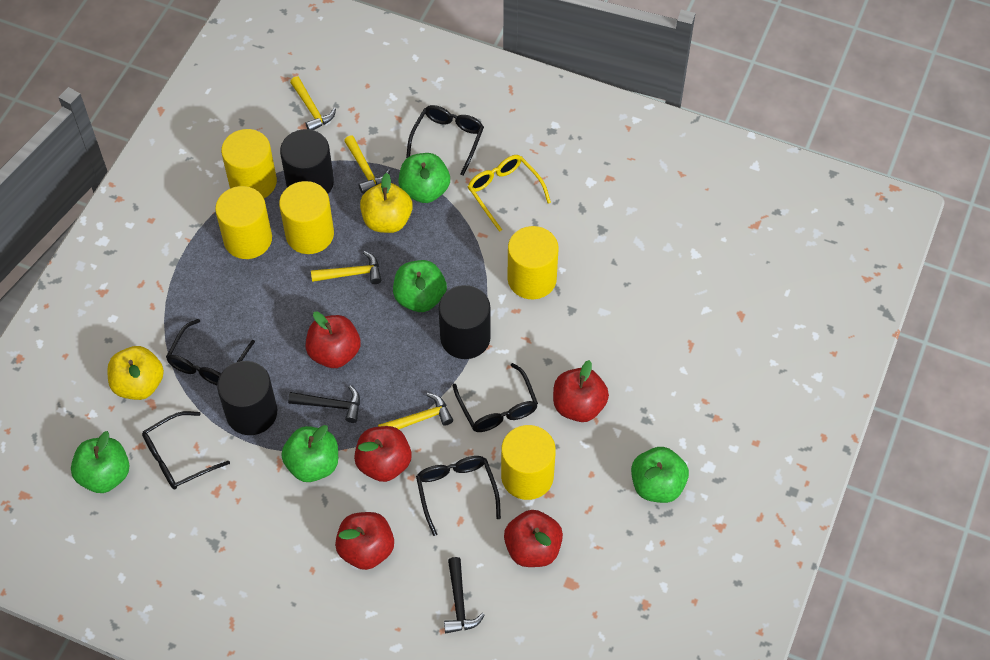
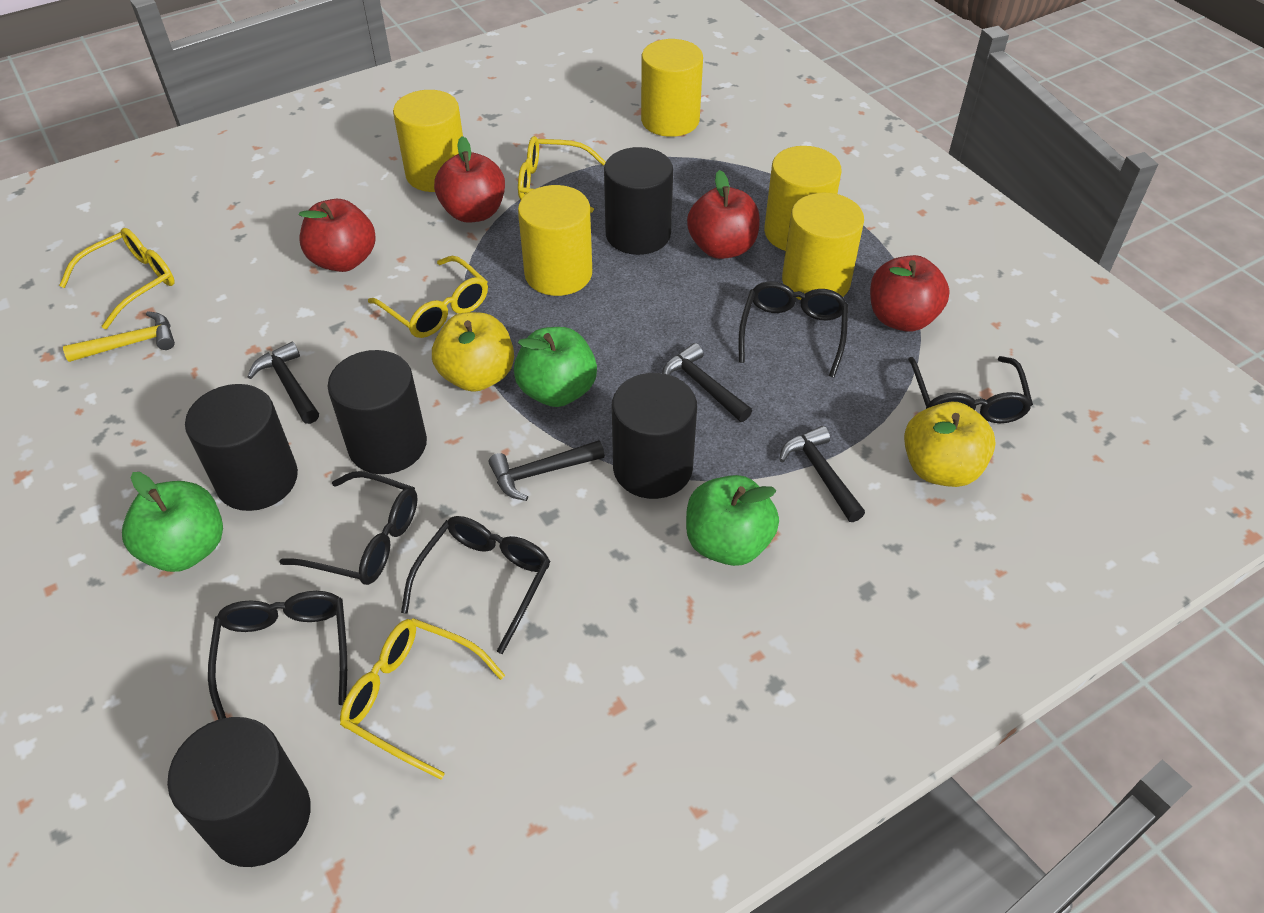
black cylinder: 3 -> 5
black hammer: 2 -> 4
green apple: 5 -> 3
red apple: 5 -> 4
yellow glasses: 1 -> 4
yellow hammer: 4 -> 1

